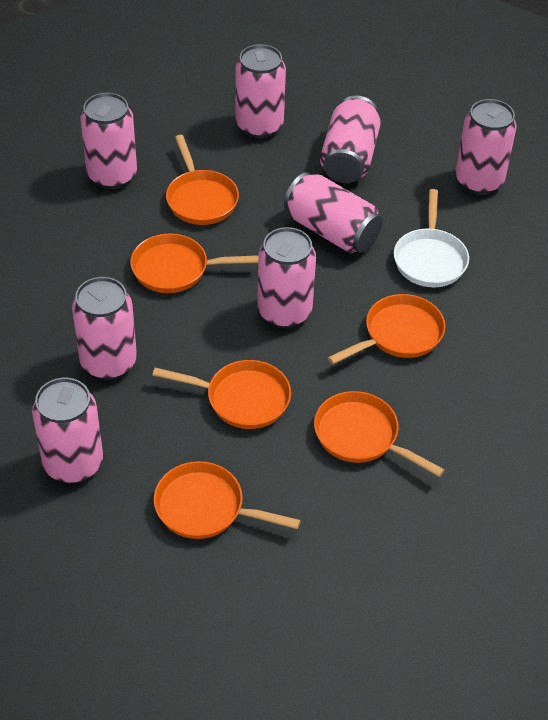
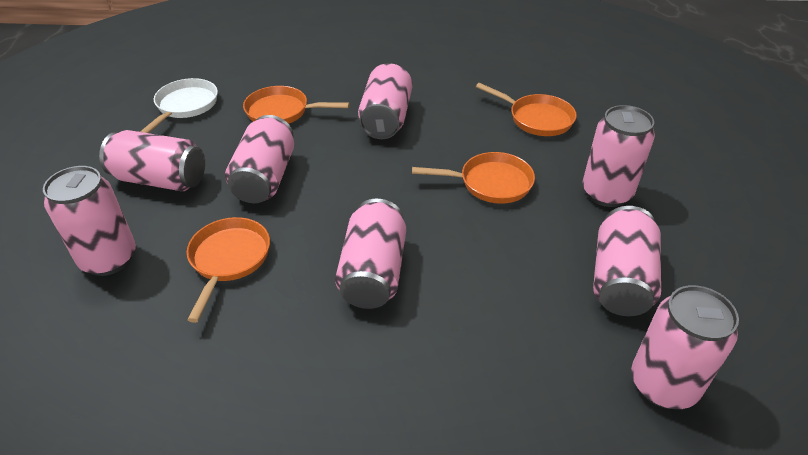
orange pan: 6 -> 4

